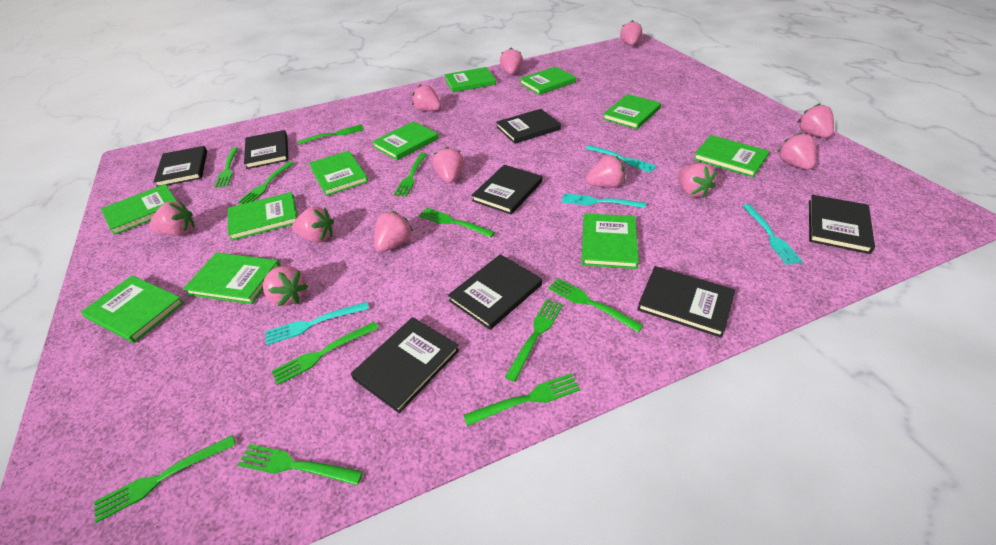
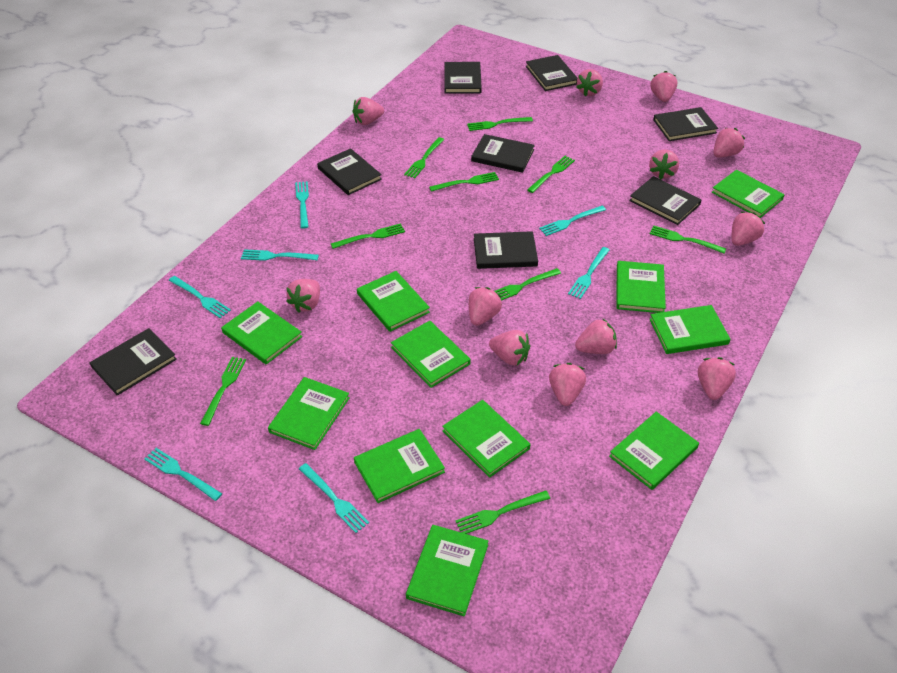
green fork: 11 -> 9
turquoise fork: 4 -> 7

